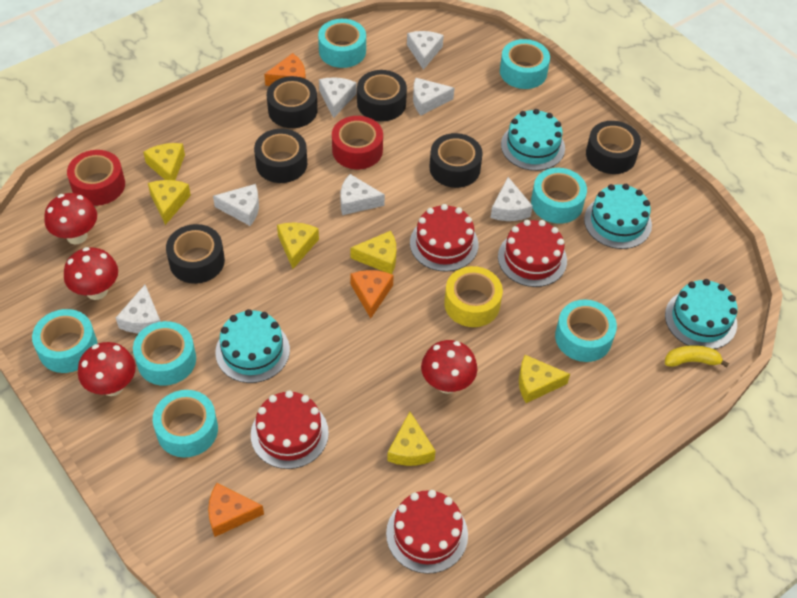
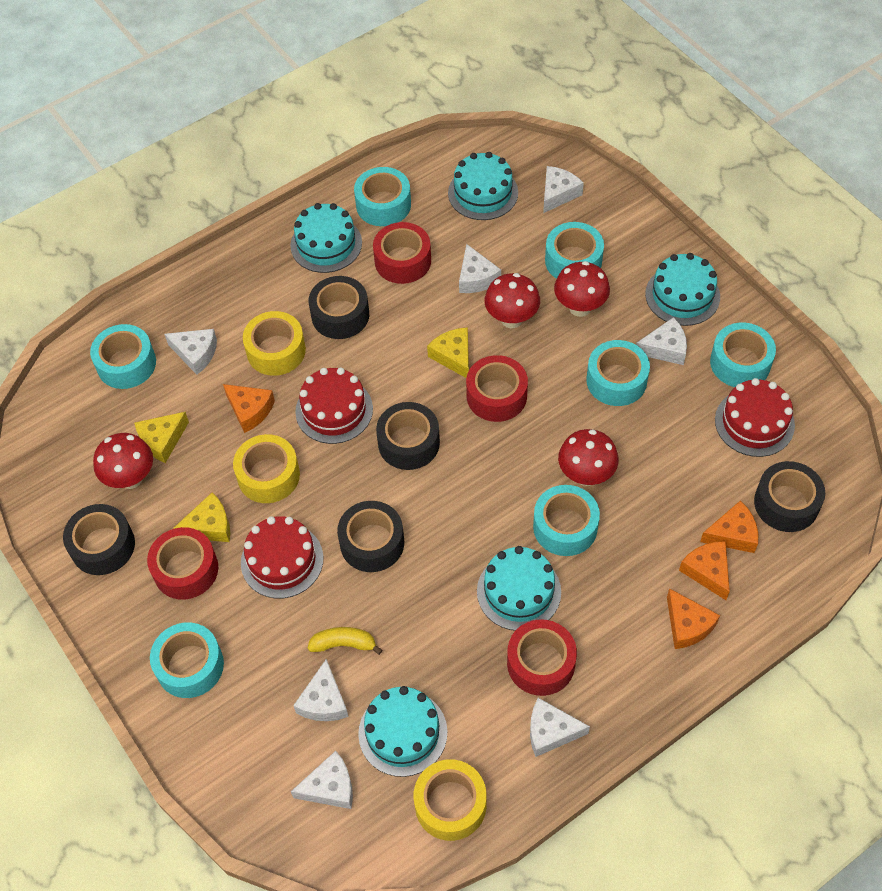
black tape: 6 -> 5
orange cheese: 3 -> 4
red cake: 4 -> 3
red tape: 2 -> 4
turquoise cake: 4 -> 5
yellow cheese: 6 -> 3
yellow tape: 1 -> 3

